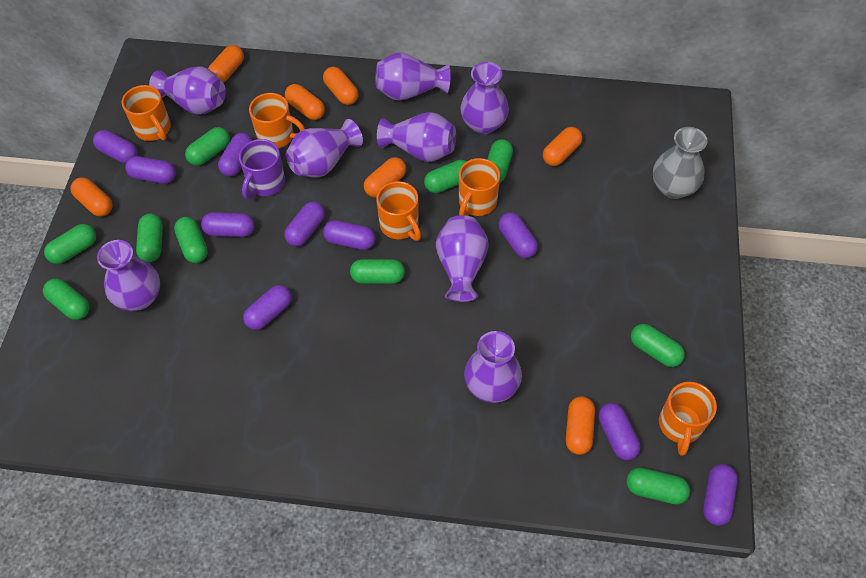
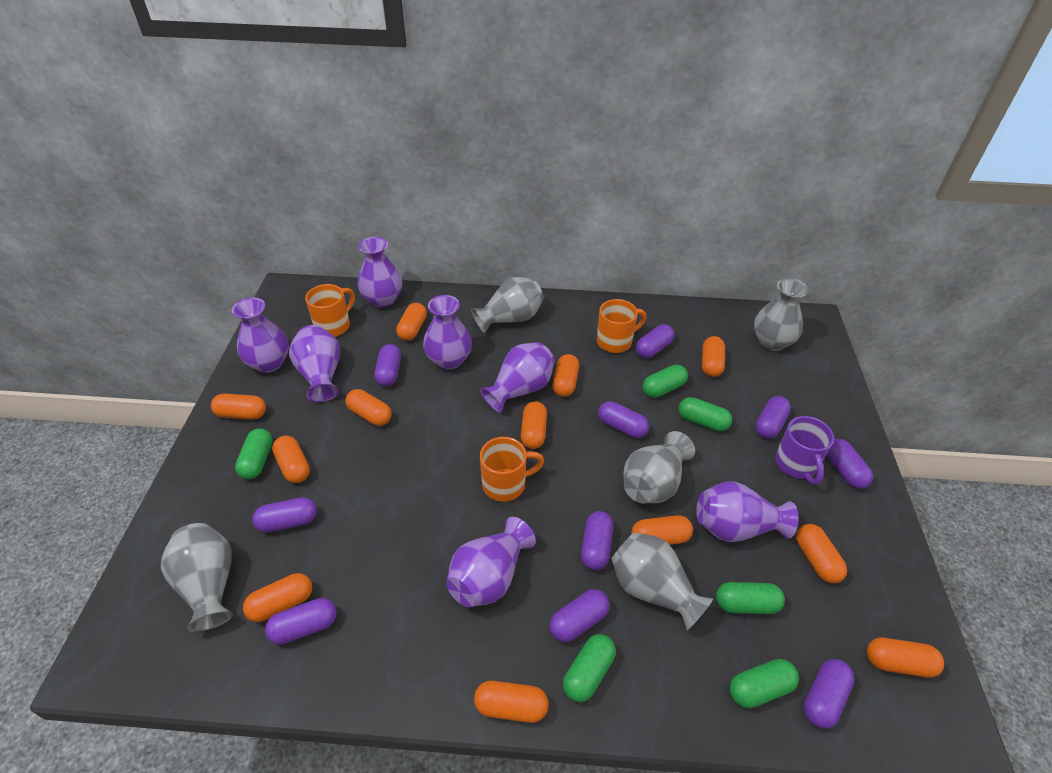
green capsule: 10 -> 6
grey vase: 1 -> 5
orange capsule: 7 -> 12
orange mug: 5 -> 3
purple vase: 8 -> 7

